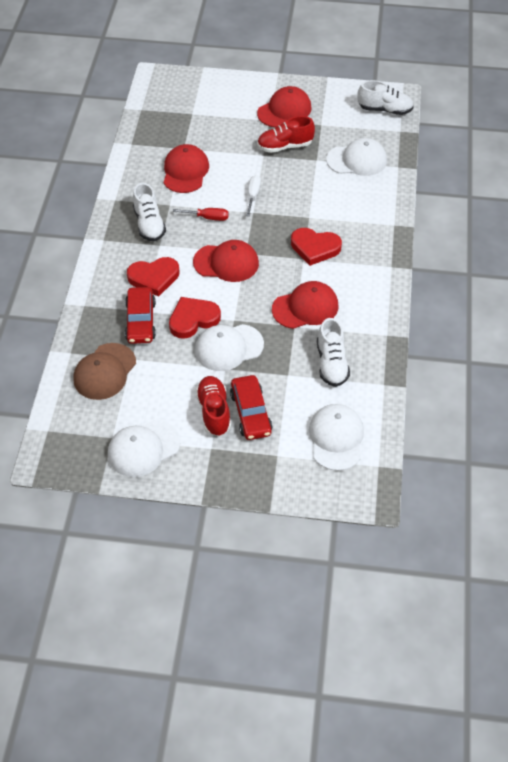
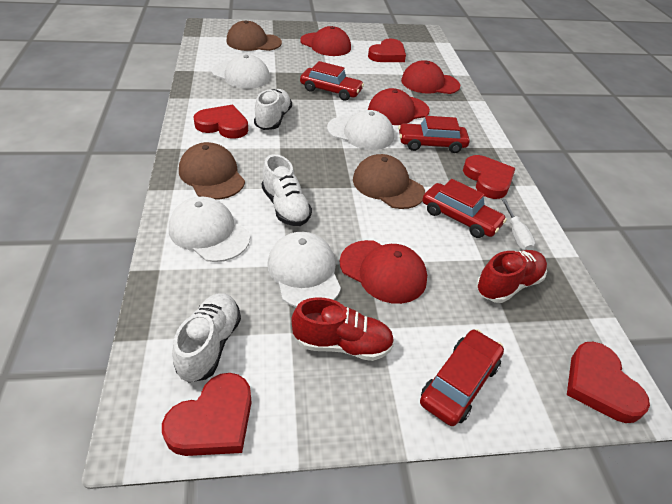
brown cap: 1 -> 3
red car: 2 -> 4
red heart: 3 -> 5
red screwdriver: 1 -> 0

